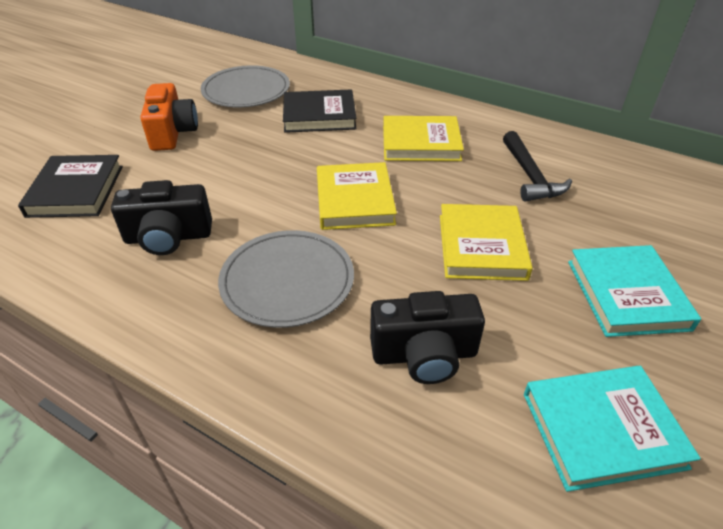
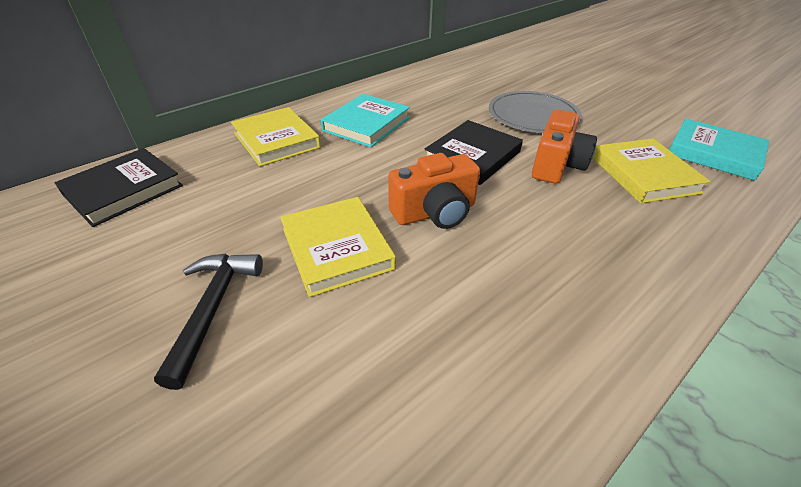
black camera: 2 -> 0
grey plate: 2 -> 1
orange camera: 1 -> 2

